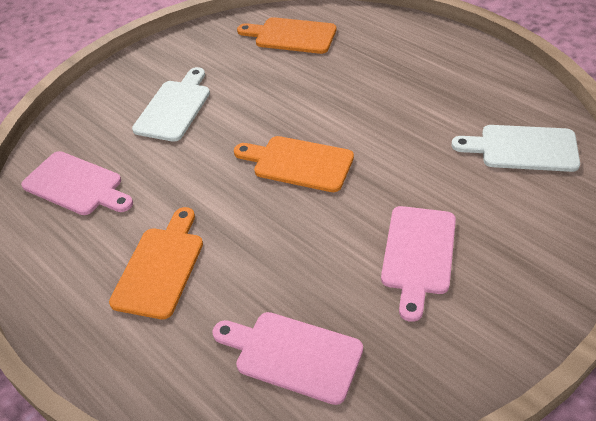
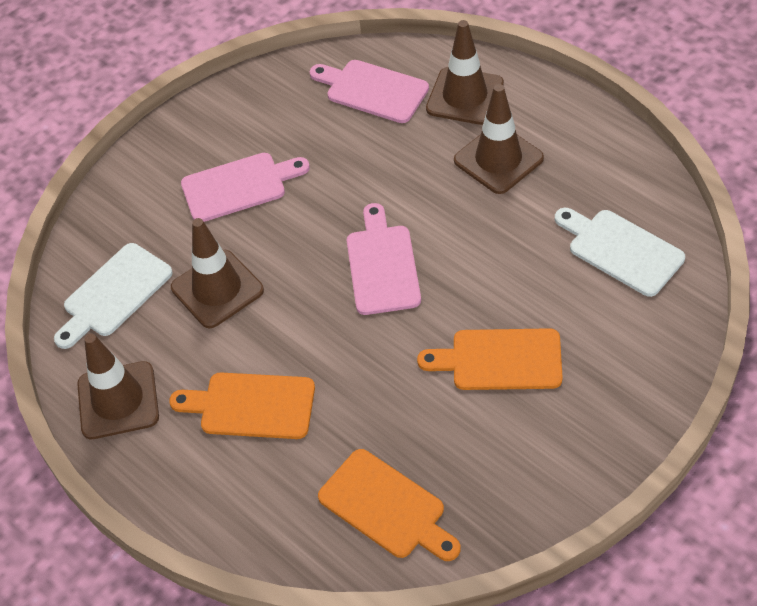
brown traffic cone: 0 -> 4

